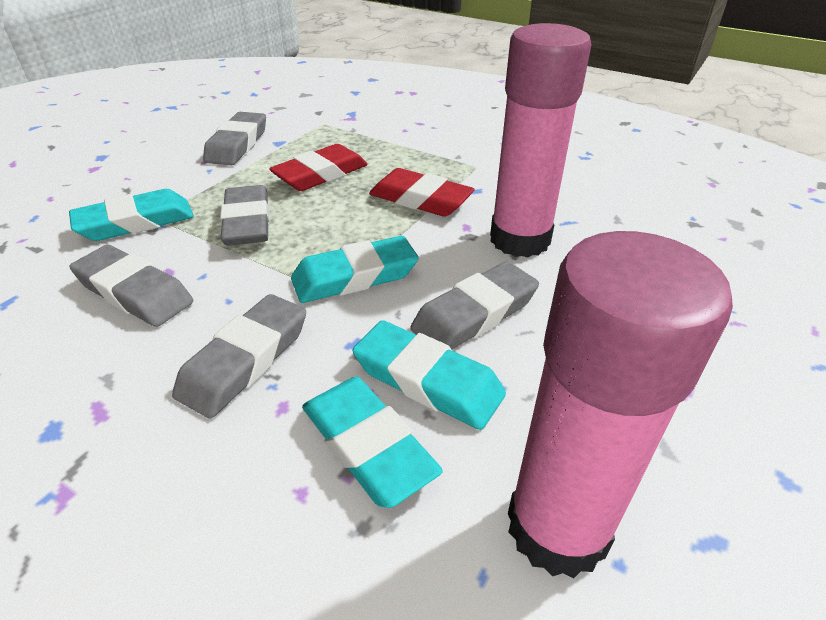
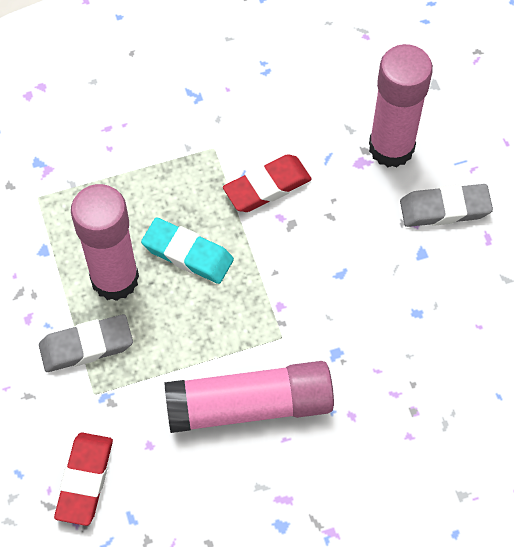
grey eraser: 5 -> 2
pink glue stick: 2 -> 3
turquoise eraser: 4 -> 1

